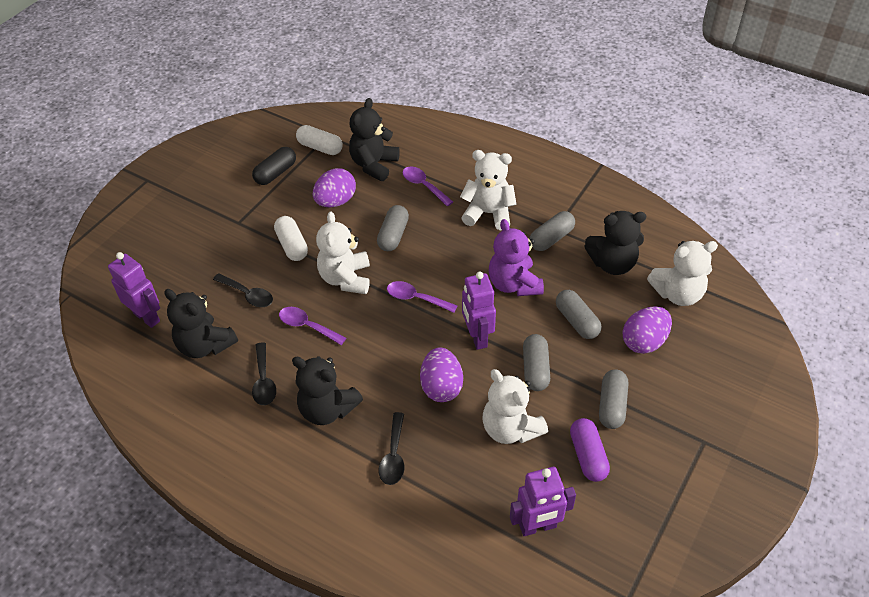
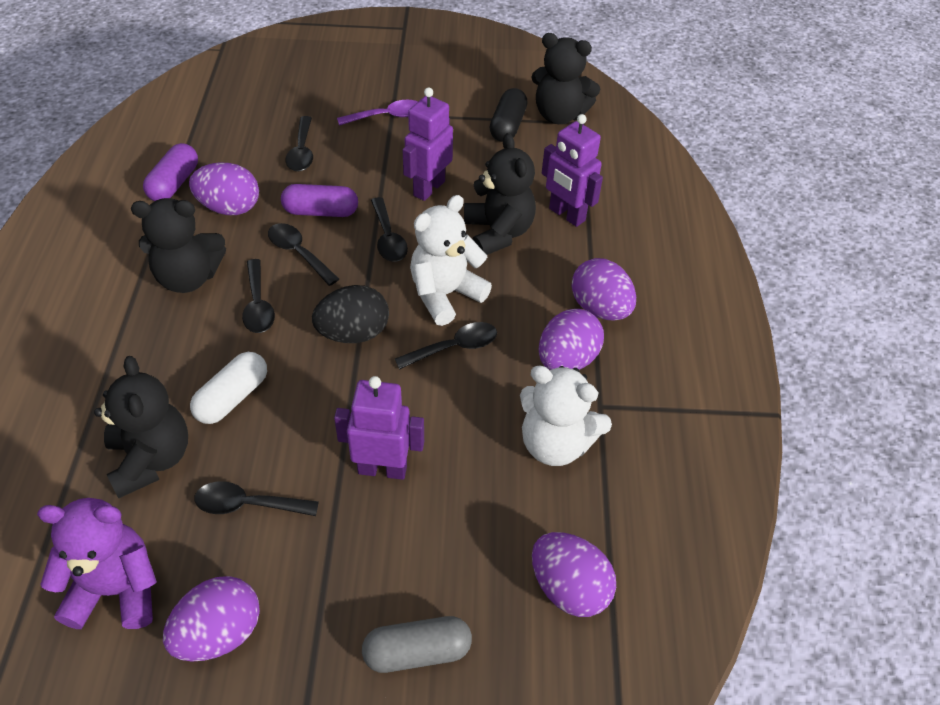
black egg: 0 -> 1
black spoon: 3 -> 6
grey capsule: 5 -> 1
purple capsule: 1 -> 2
purple egg: 3 -> 5
purple spoon: 3 -> 1
white capsule: 2 -> 1
white teddy bear: 4 -> 2

